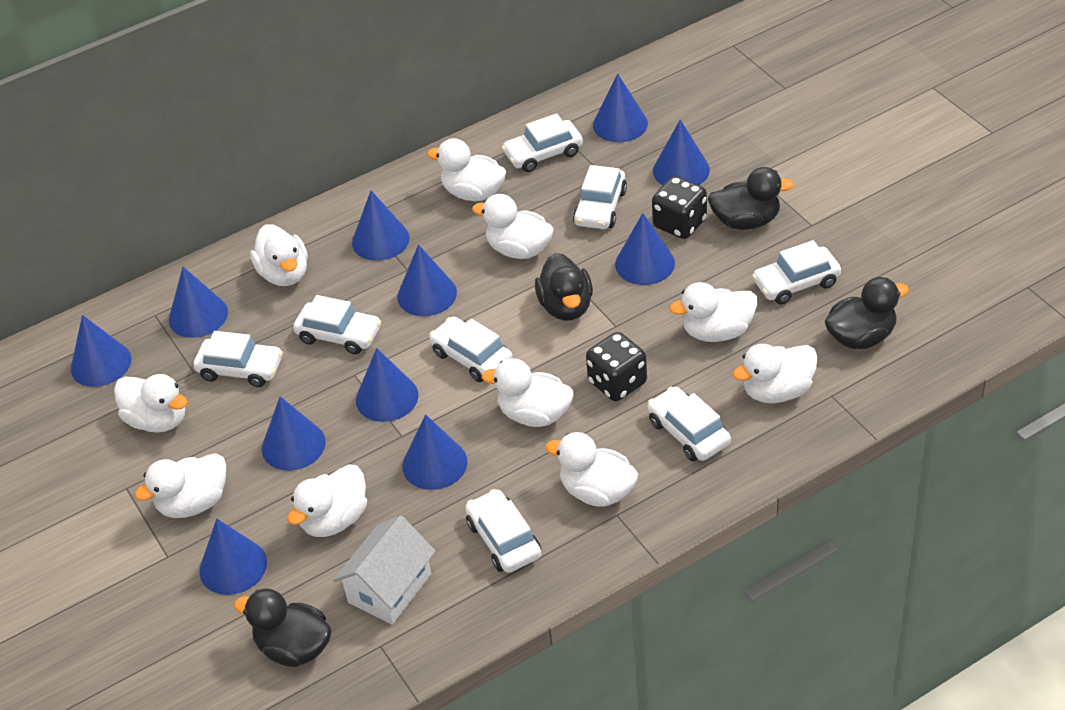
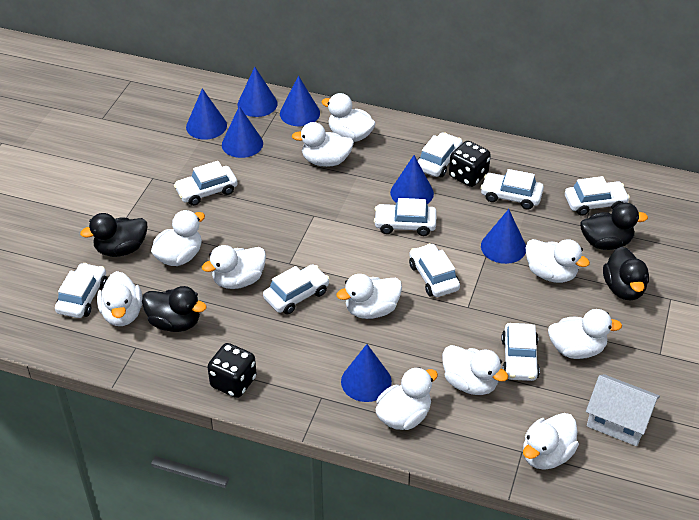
blue cone: 11 -> 7
white car: 8 -> 9
white duck: 10 -> 11

